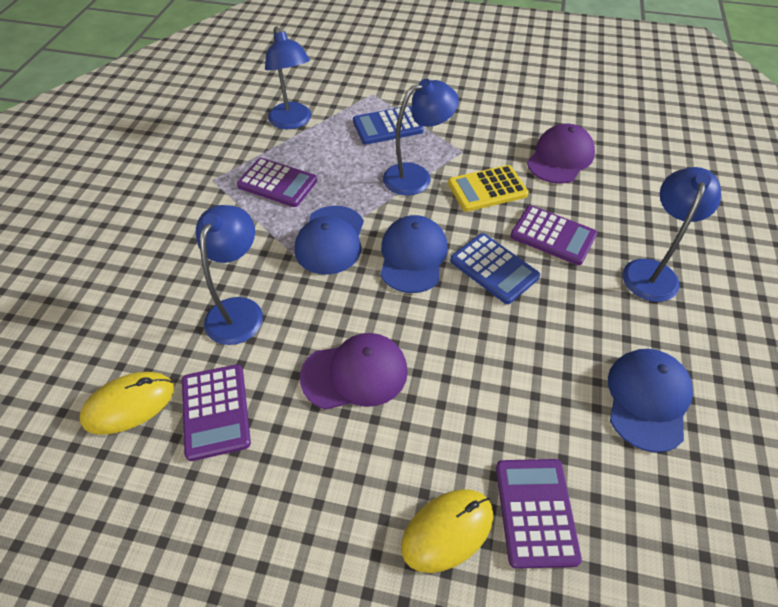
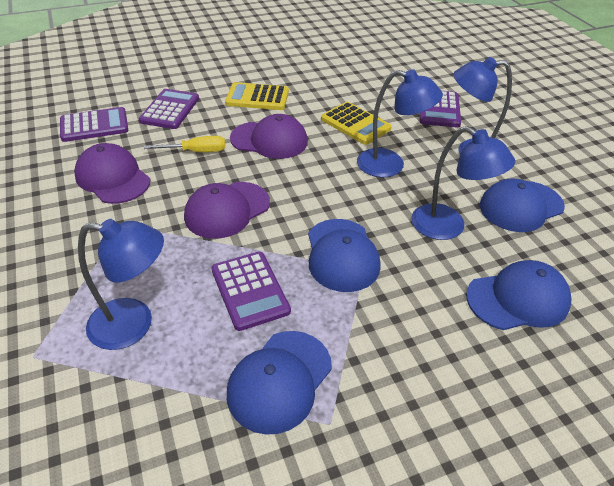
blue calculator: 2 -> 0
blue cap: 3 -> 4
purple cap: 2 -> 3
yellow calculator: 1 -> 2
yellow mouse: 2 -> 0
yellow screwdriver: 0 -> 1

